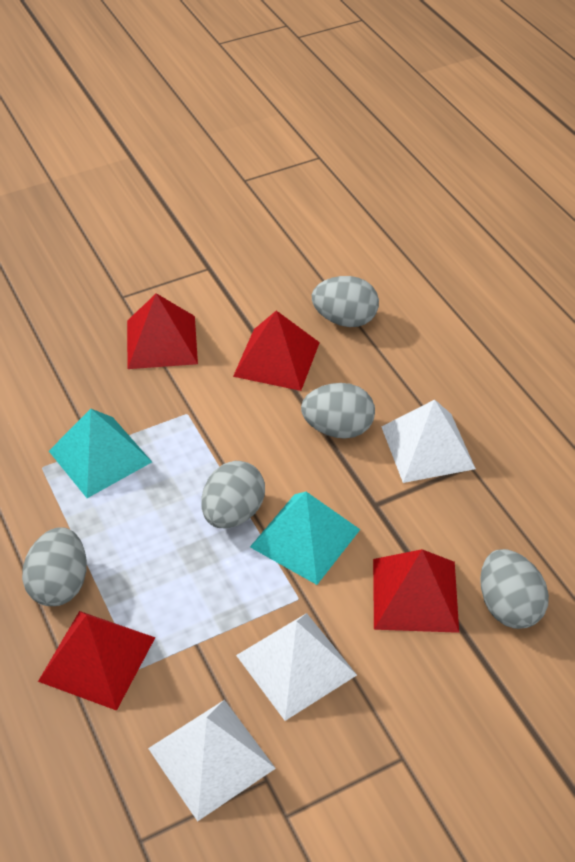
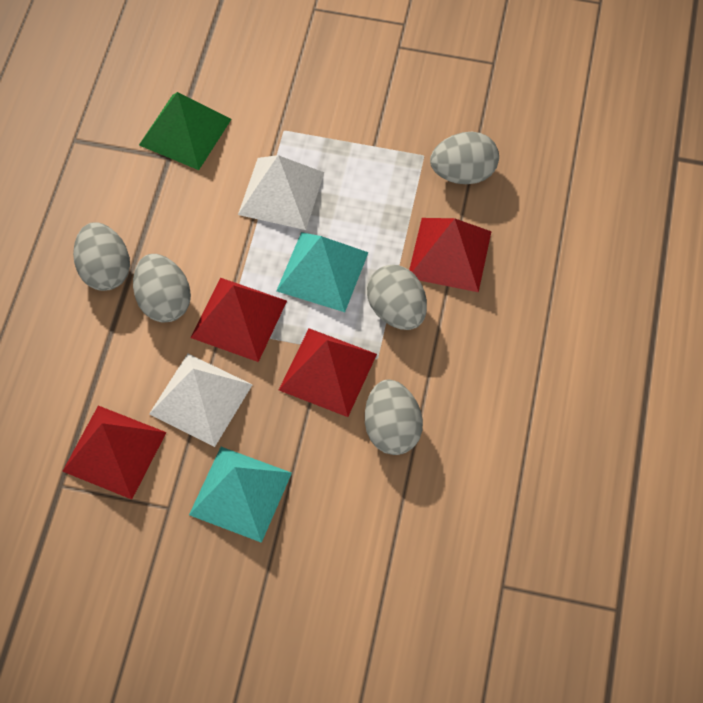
green pyramid: 0 -> 1
white pyramid: 3 -> 2

